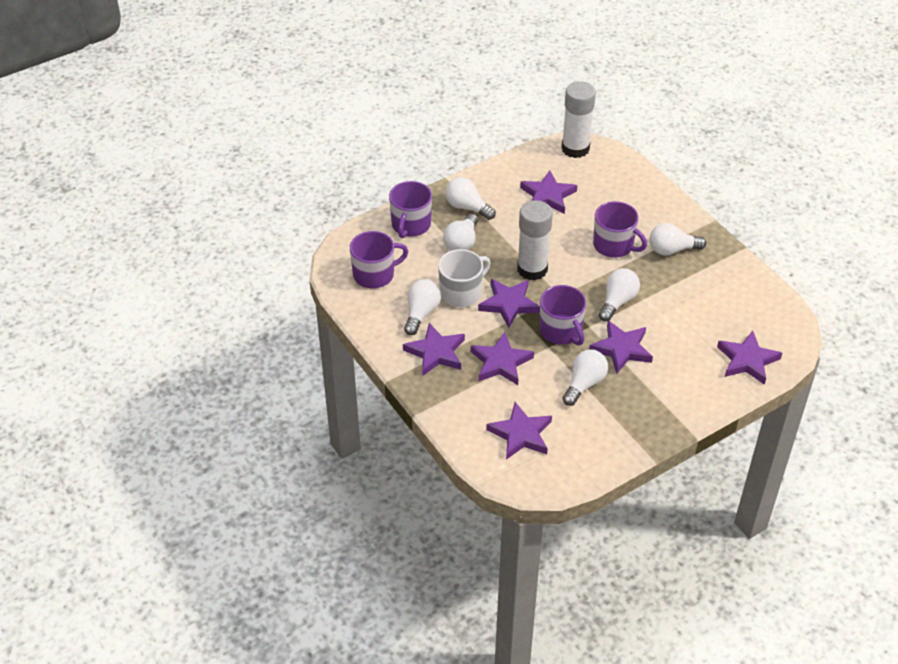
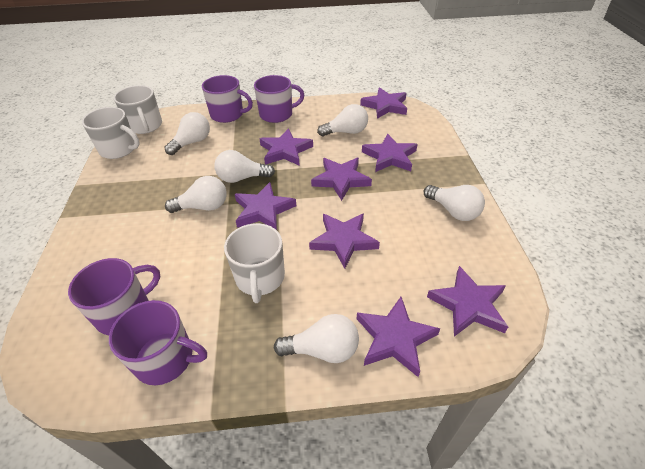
purple star: 7 -> 8
white glue stick: 2 -> 0
white mug: 1 -> 3

